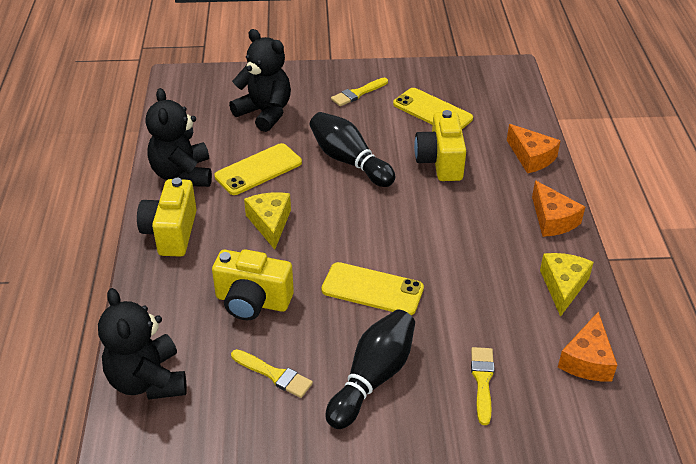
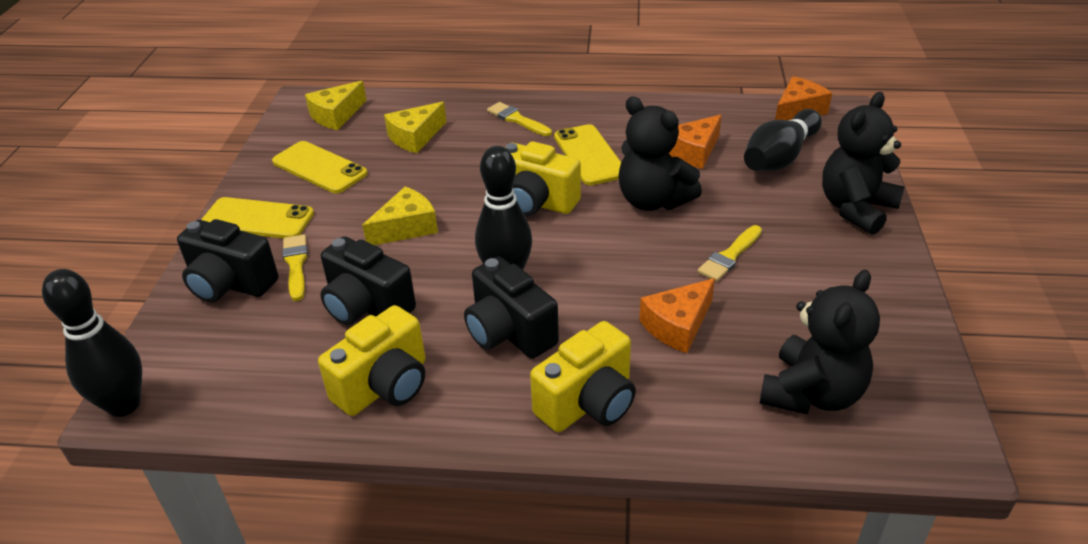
black bowling pin: 2 -> 3
black camera: 0 -> 3
yellow cheese: 2 -> 3

